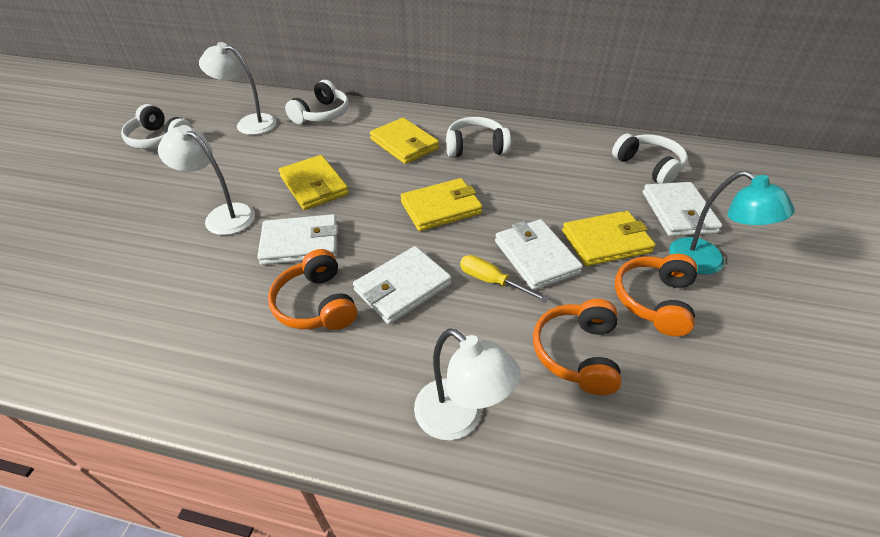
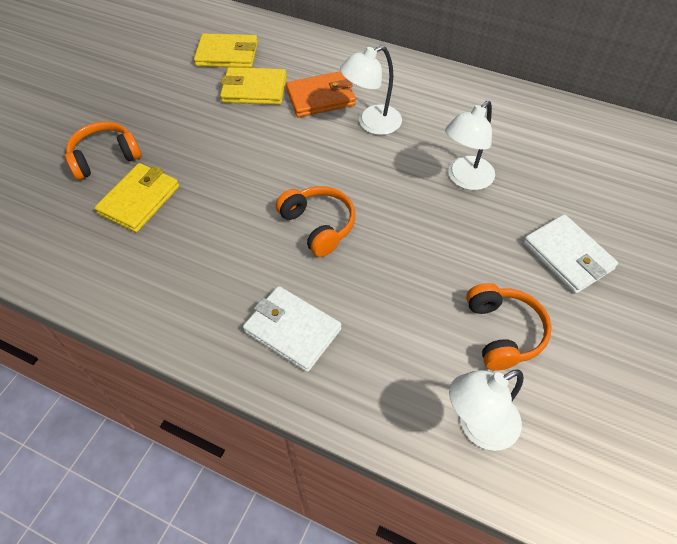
orange wallet: 0 -> 1
turquoise lamp: 1 -> 0
white headphones: 4 -> 0
white wallet: 4 -> 2
yellow screwdriver: 1 -> 0
yellow wallet: 4 -> 3

